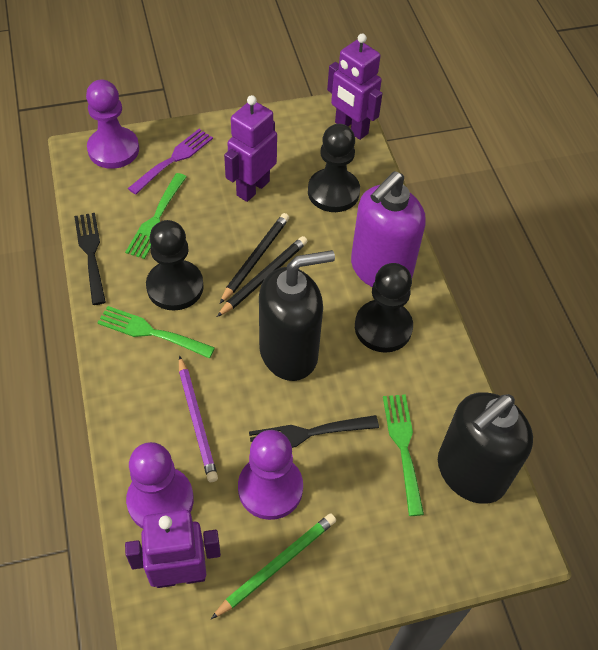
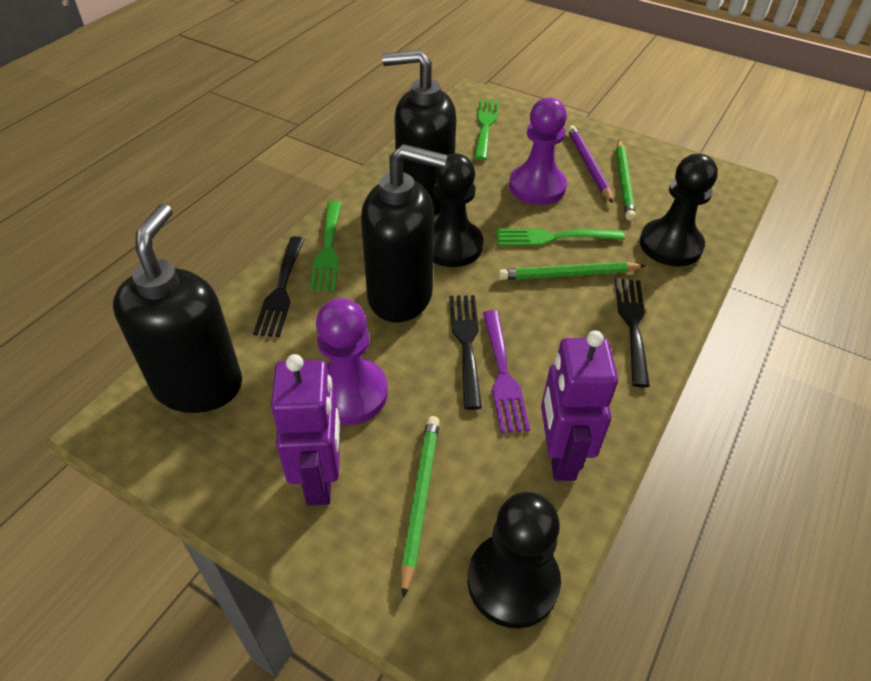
black fork: 2 -> 3
black pencil: 2 -> 0
black soap dispenser: 2 -> 3
green pencil: 1 -> 3
purple pawn: 3 -> 2
purple robot: 3 -> 2
purple soap dispenser: 1 -> 0

